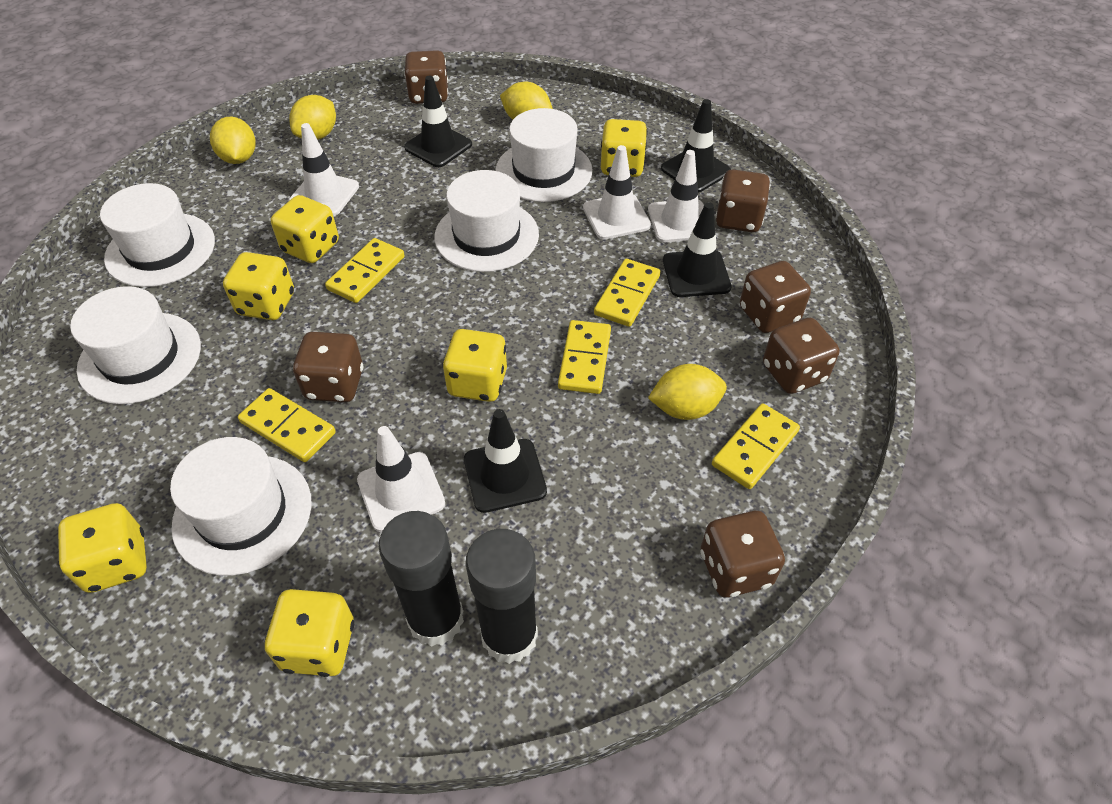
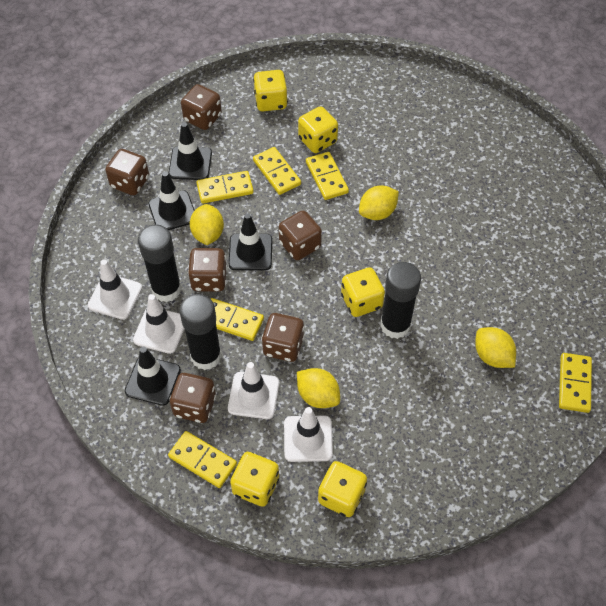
black glue stick: 2 -> 3
white hat: 5 -> 0
yellow dice: 6 -> 5
yellow domino: 5 -> 6

